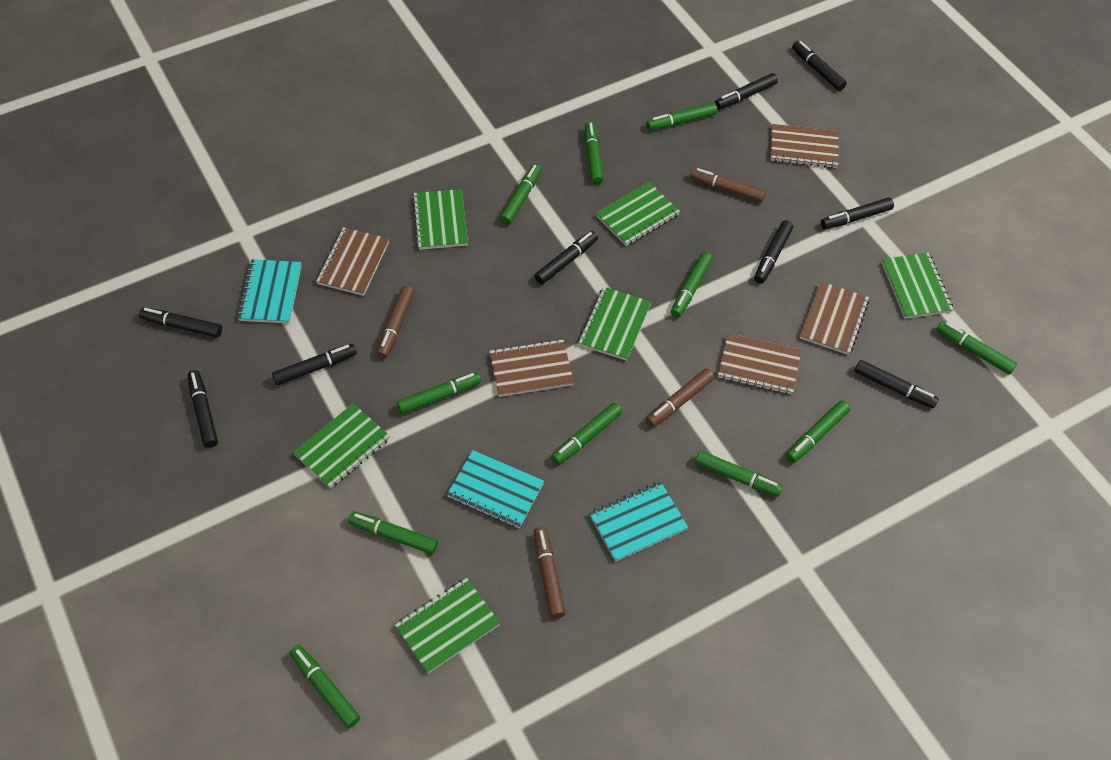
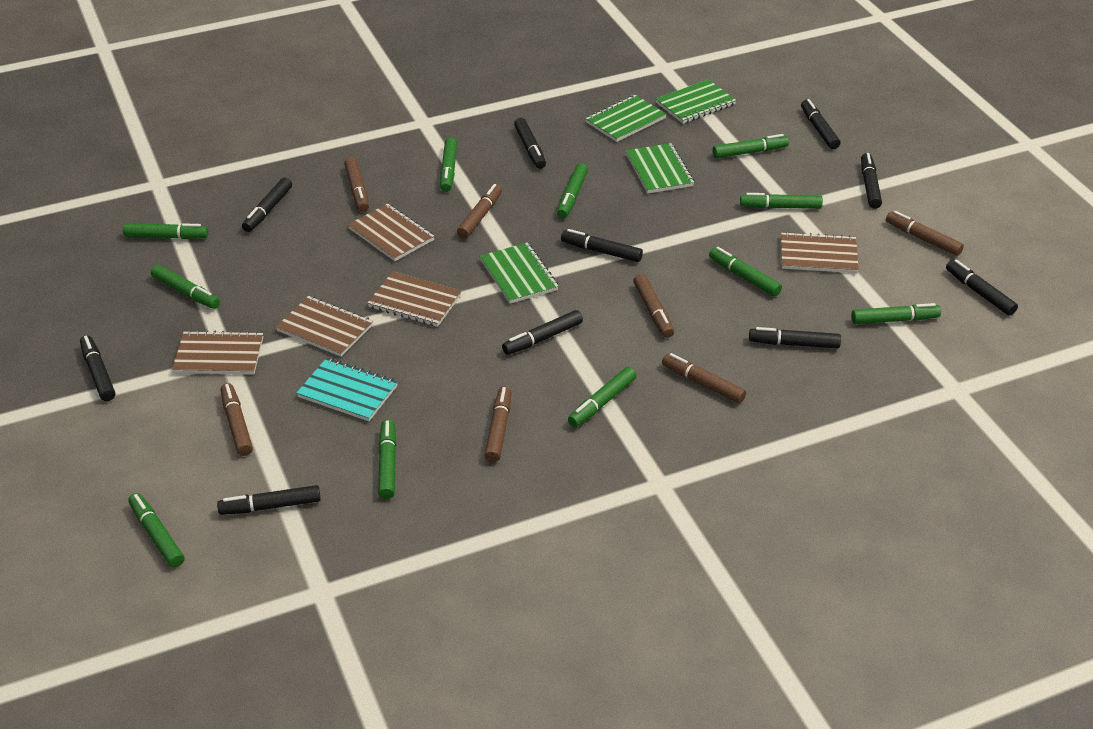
black marker: 9 -> 10
brown marker: 4 -> 7
green notebook: 6 -> 4
turquoise notebook: 3 -> 1

